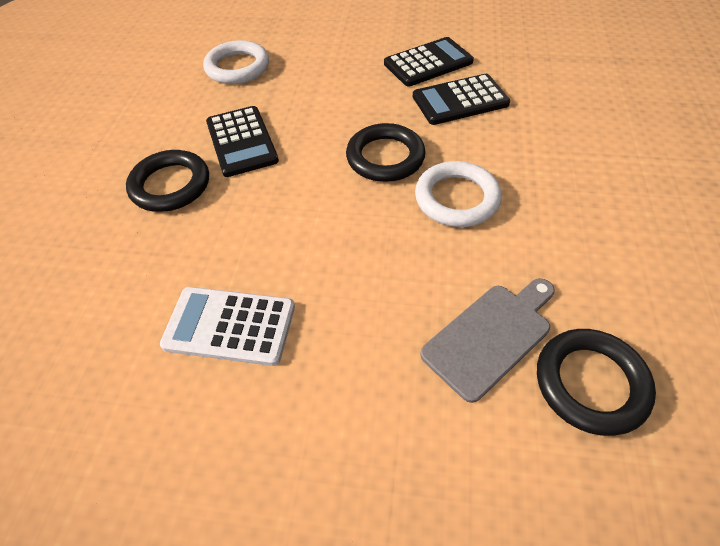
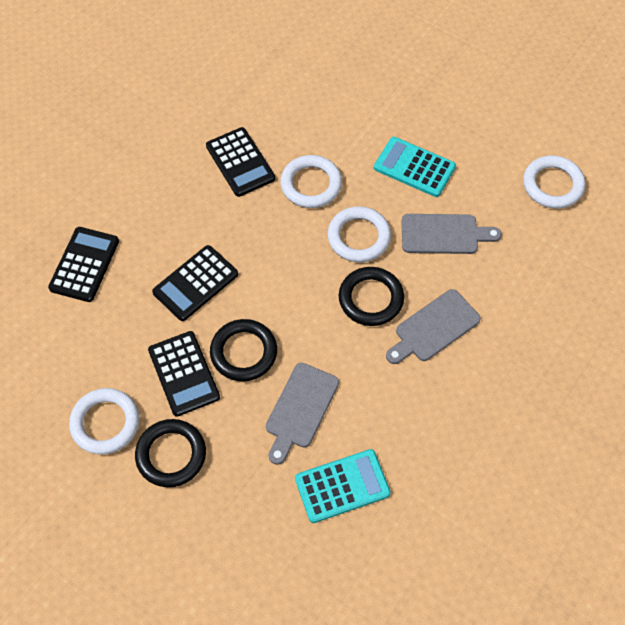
black calculator: 3 -> 4
grey cutting board: 1 -> 3
turquoise calculator: 0 -> 2
white calculator: 1 -> 0
white ring: 2 -> 4

